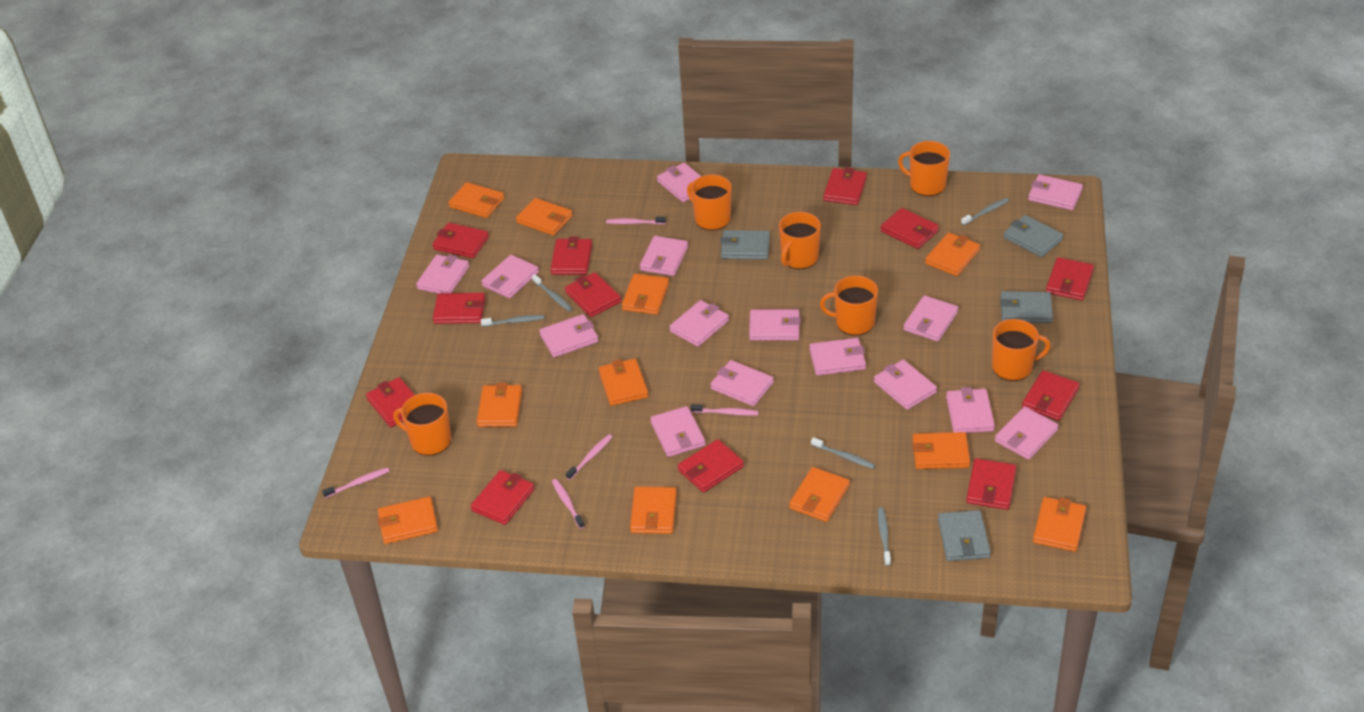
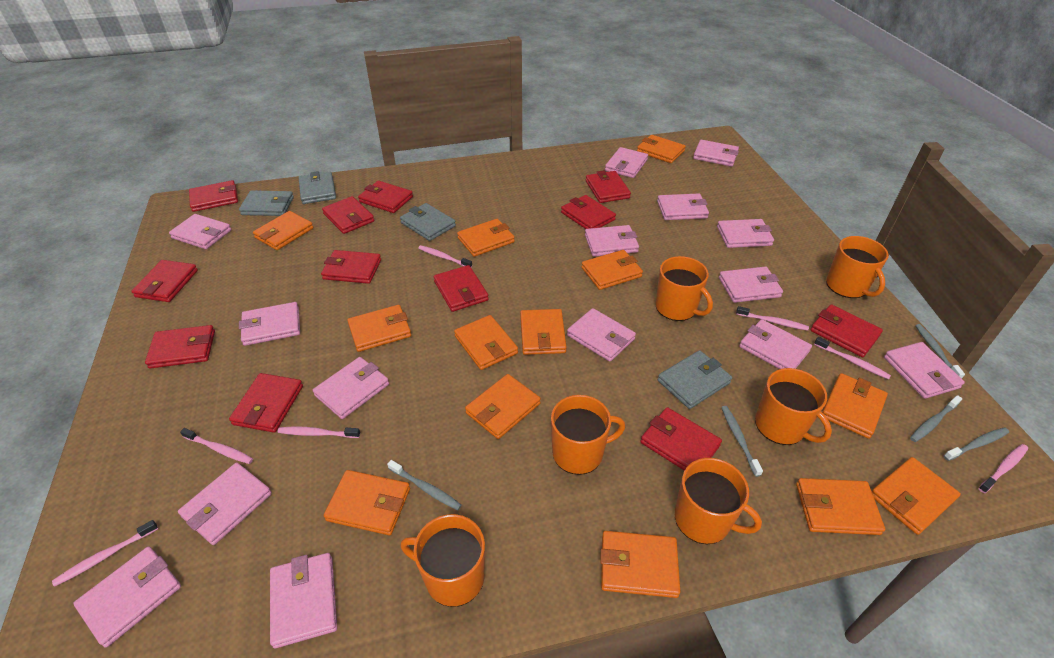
orange wallet: 11 -> 13
pink toothbrush: 5 -> 7

